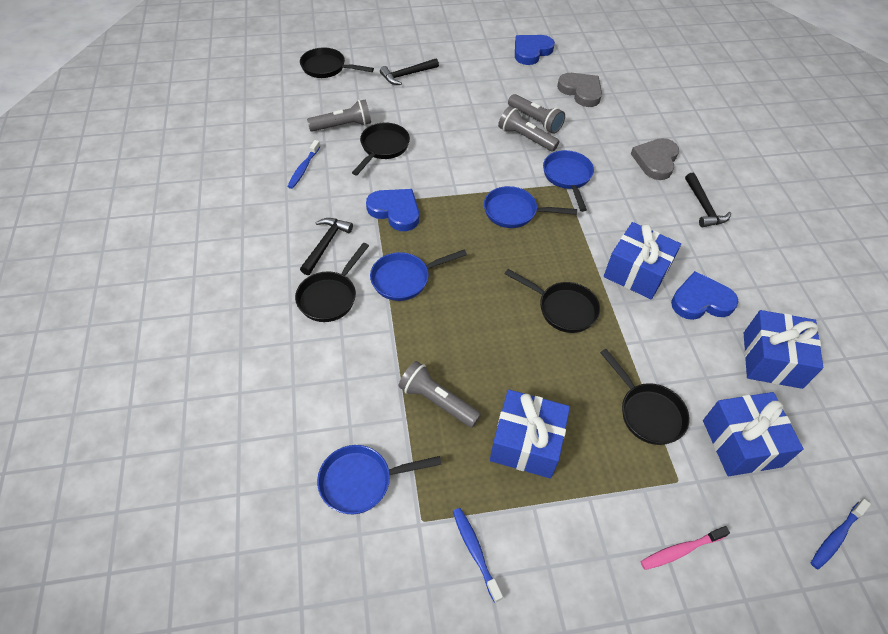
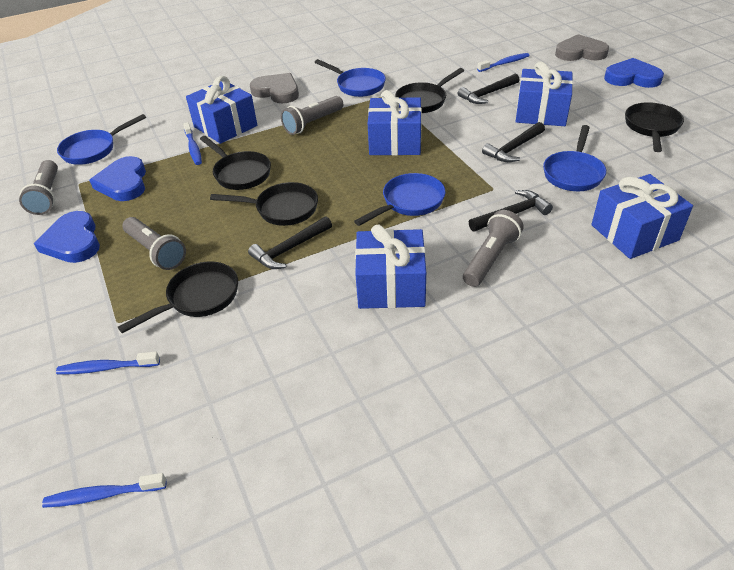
black hammer: 3 -> 4
blue gift: 4 -> 5
blue toothbrush: 3 -> 4
pink toothbrush: 1 -> 0

